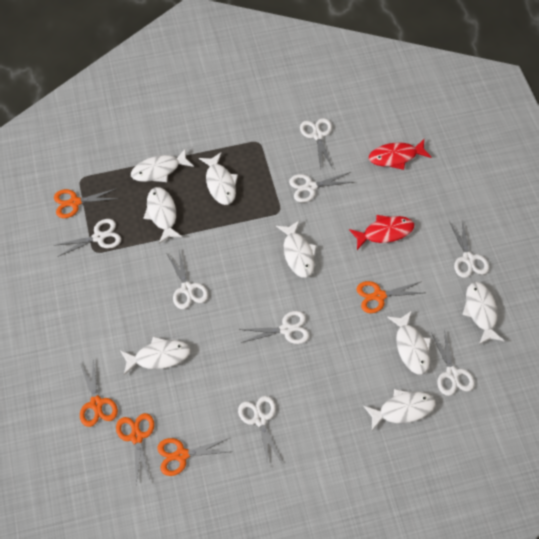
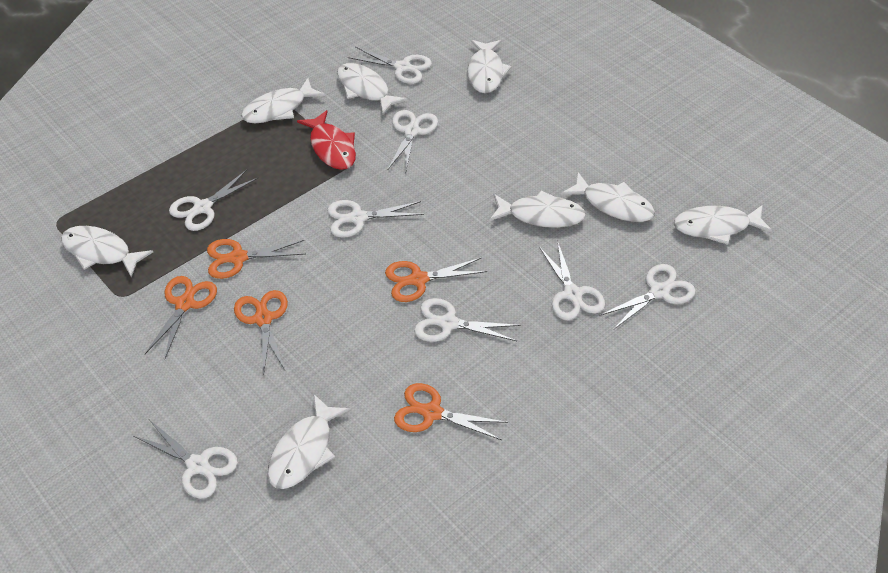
red fish: 2 -> 1

